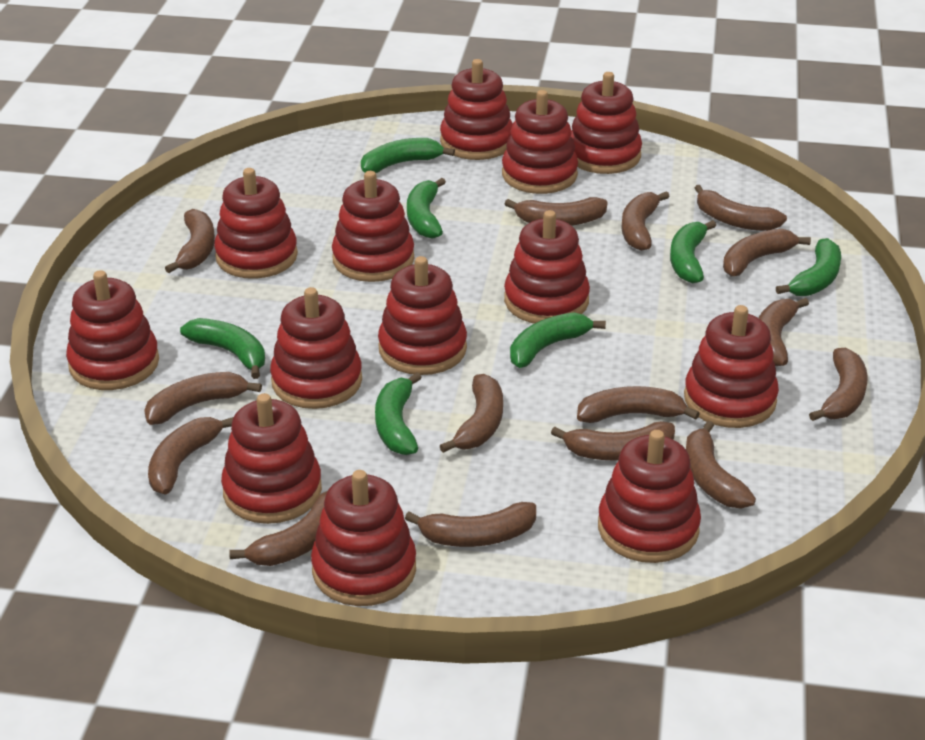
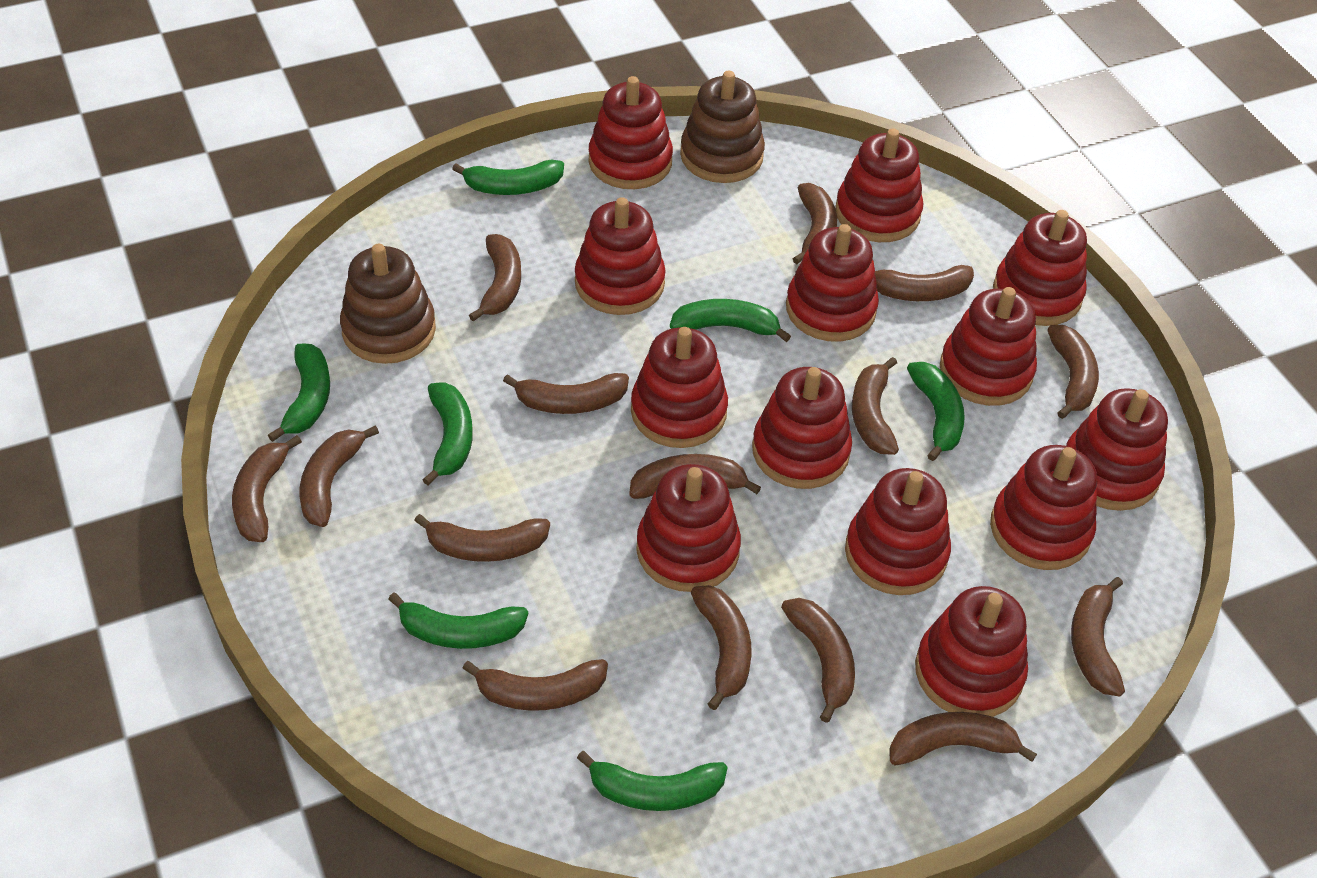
brown stacking toy: 0 -> 2

